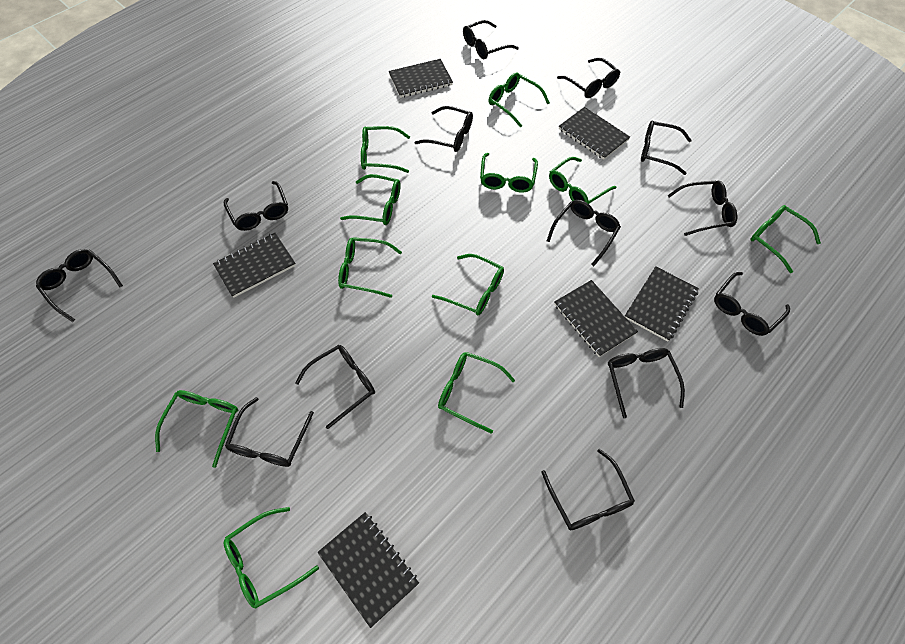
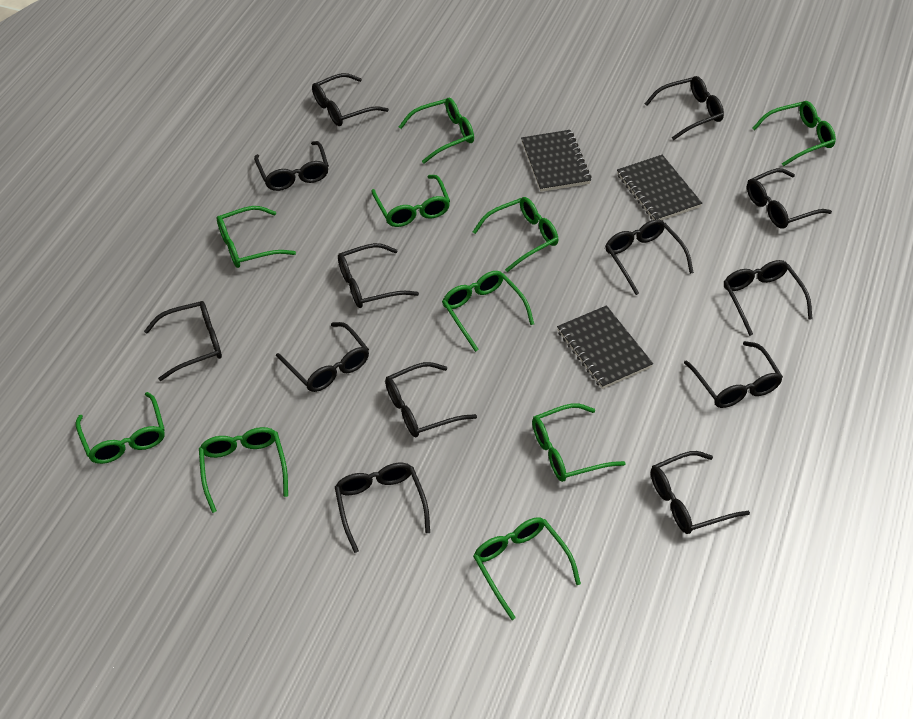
black notebook: 6 -> 3
green glasses: 11 -> 10

